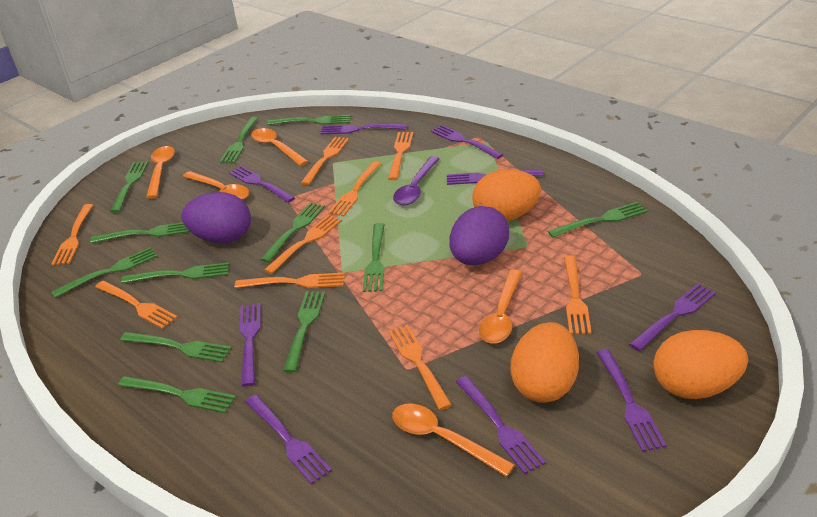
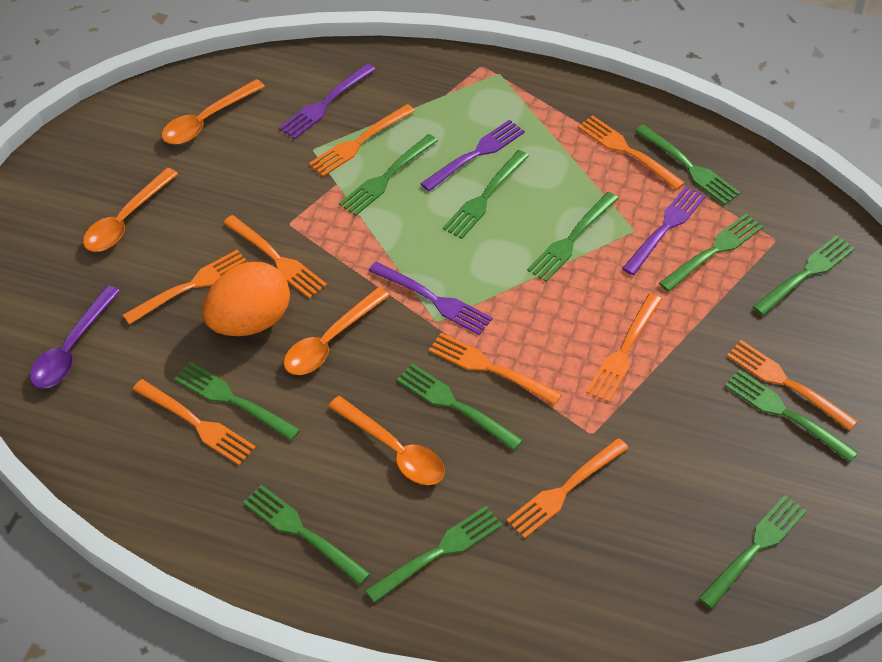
orange egg: 3 -> 1
orange spoon: 5 -> 4
purple egg: 2 -> 0
purple fork: 9 -> 4

